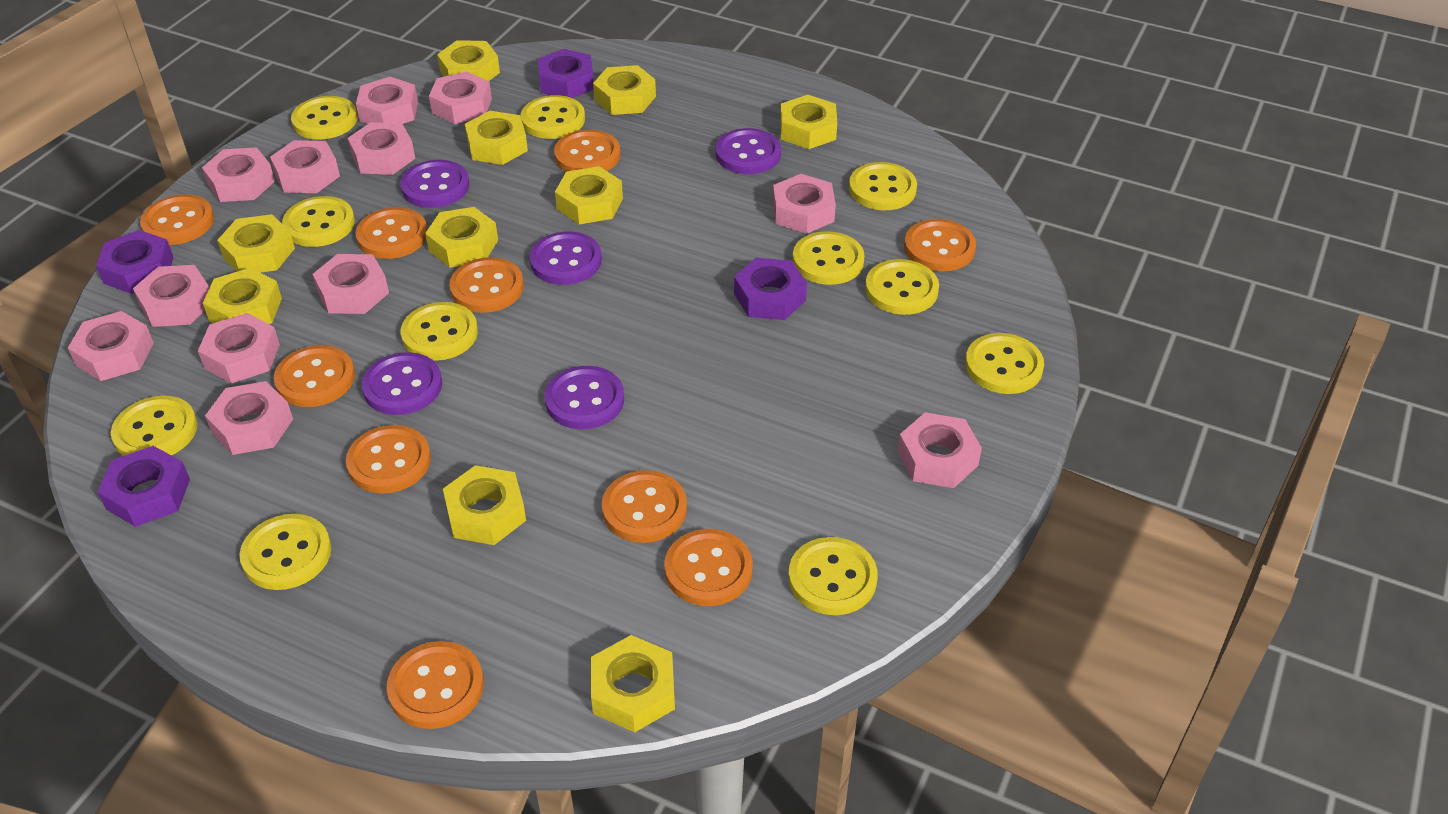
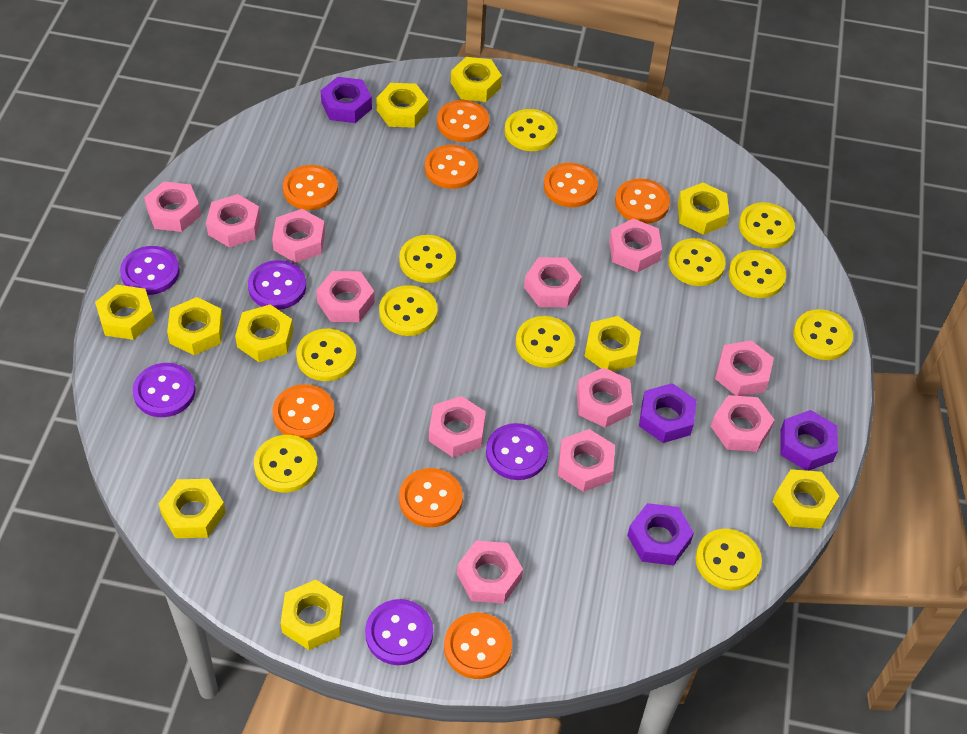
orange button: 10 -> 8

